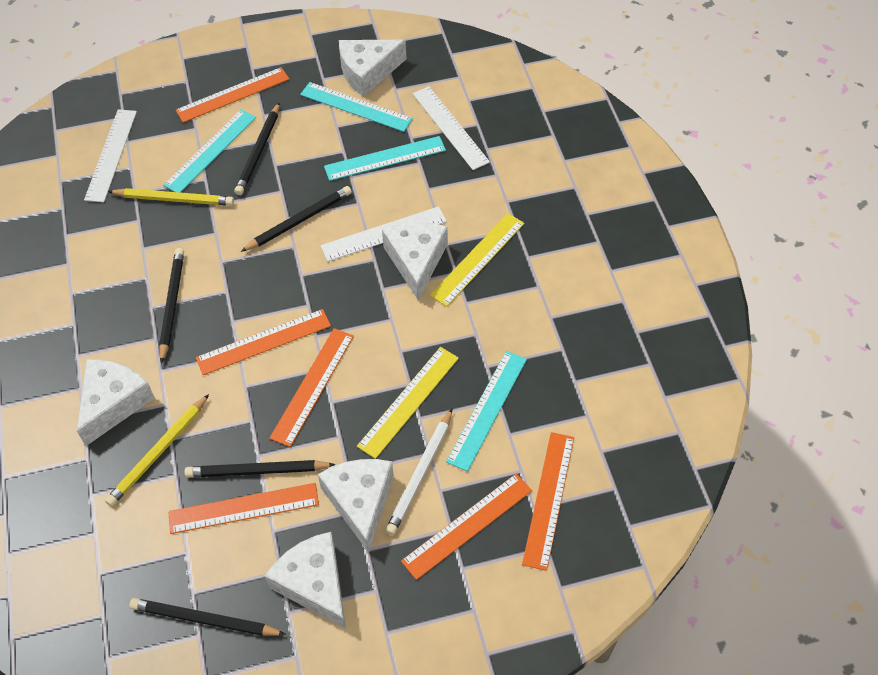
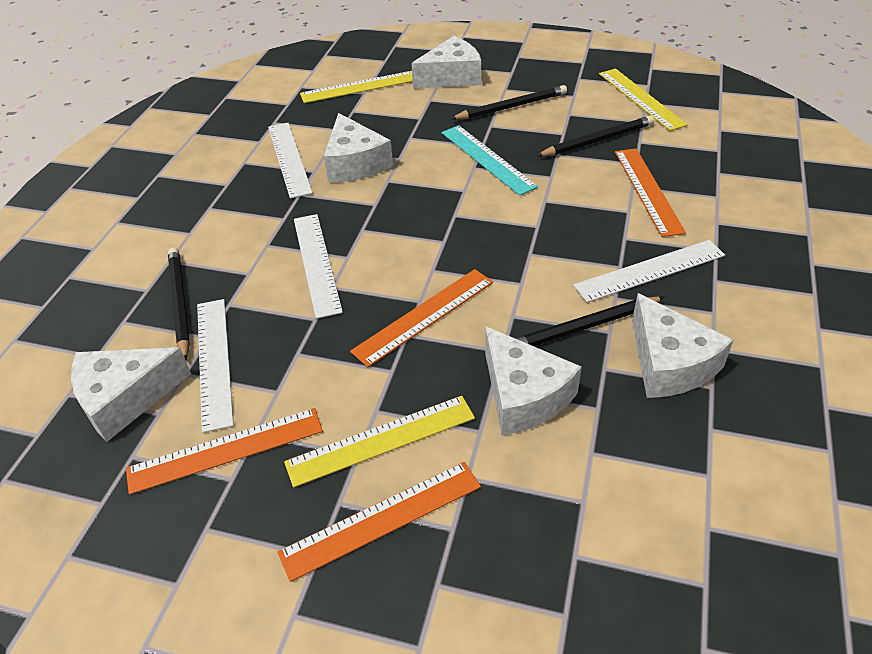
black pencil: 5 -> 4
orange ruler: 6 -> 4
turquoise ruler: 4 -> 1
white pencil: 1 -> 0
white ruler: 3 -> 4
yellow pencil: 2 -> 0
yellow ruler: 2 -> 3

